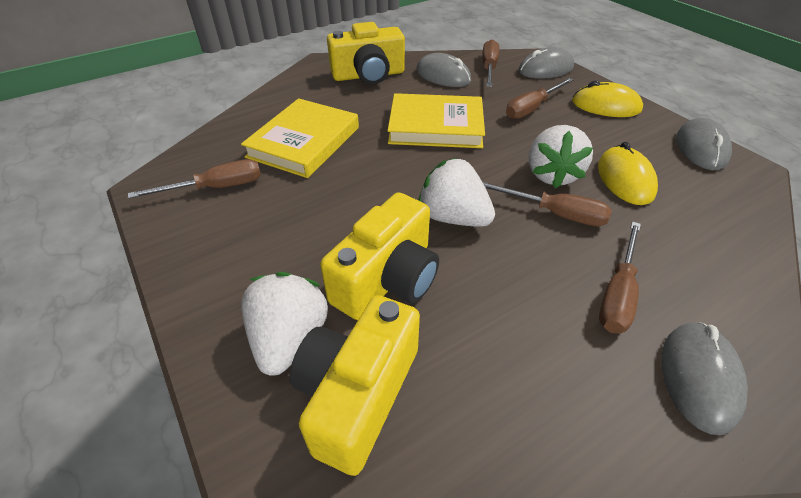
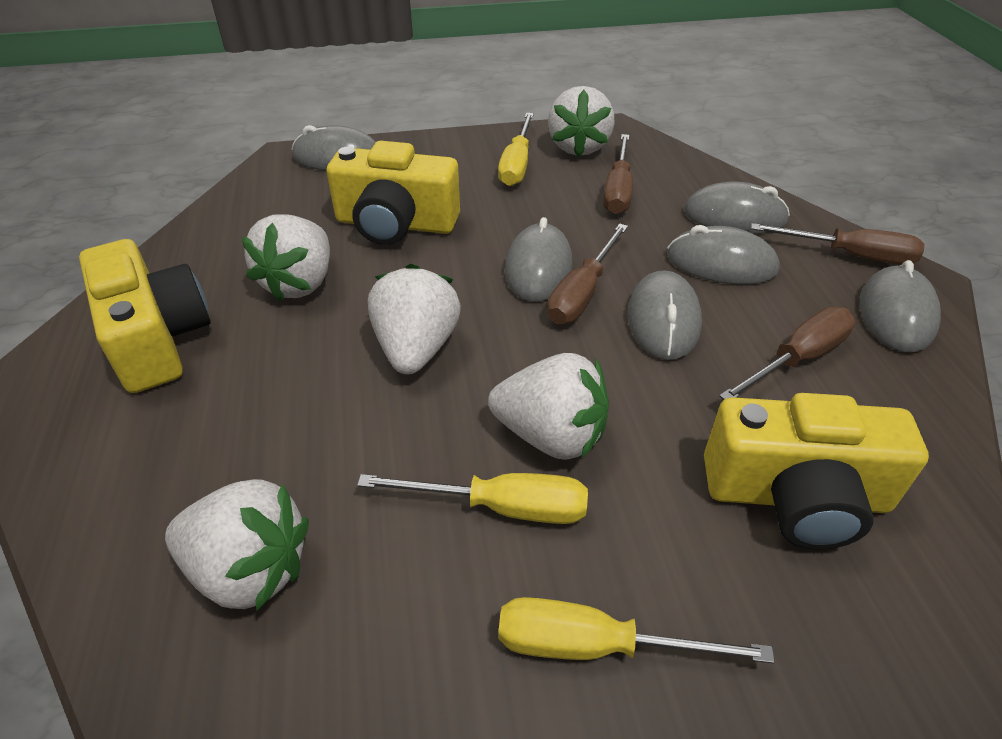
brown screwdriver: 5 -> 4
grey mouse: 4 -> 6
white strawberry: 3 -> 5
yellow book: 2 -> 0
yellow mouse: 2 -> 0
yellow screwdriver: 0 -> 3

